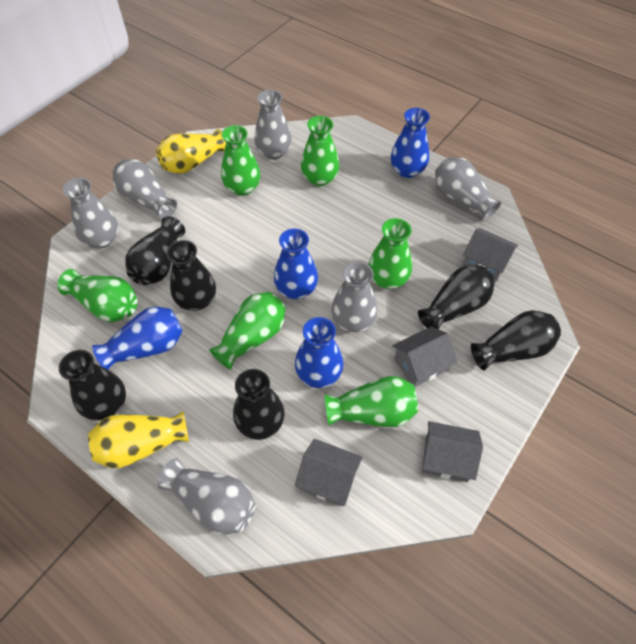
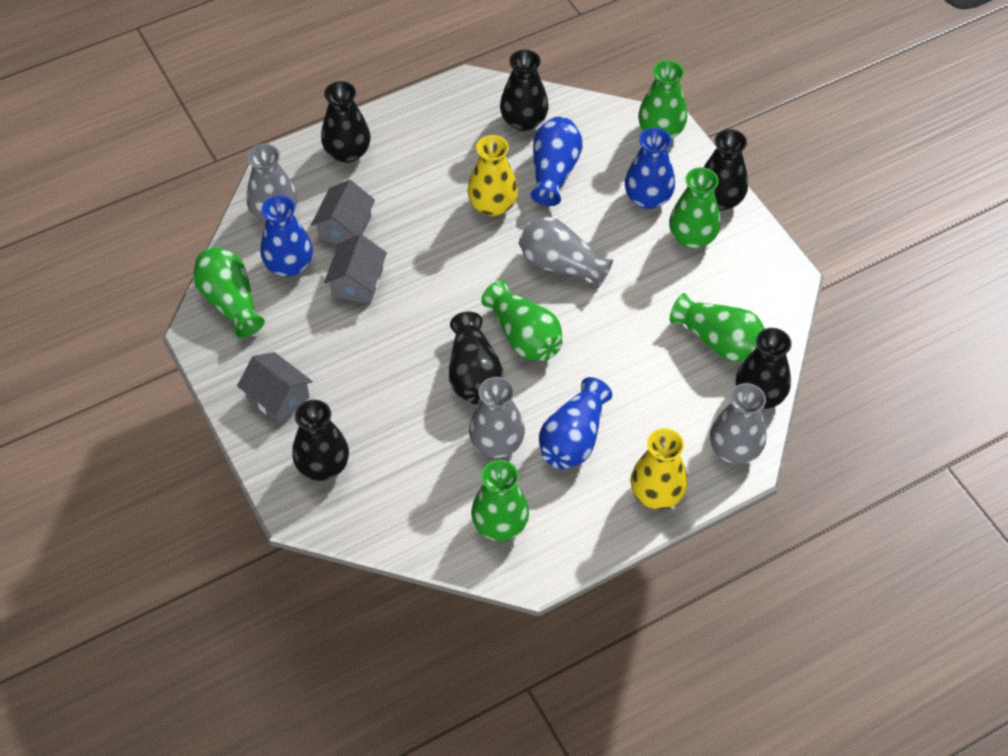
grey house: 4 -> 3
grey vase: 6 -> 4

